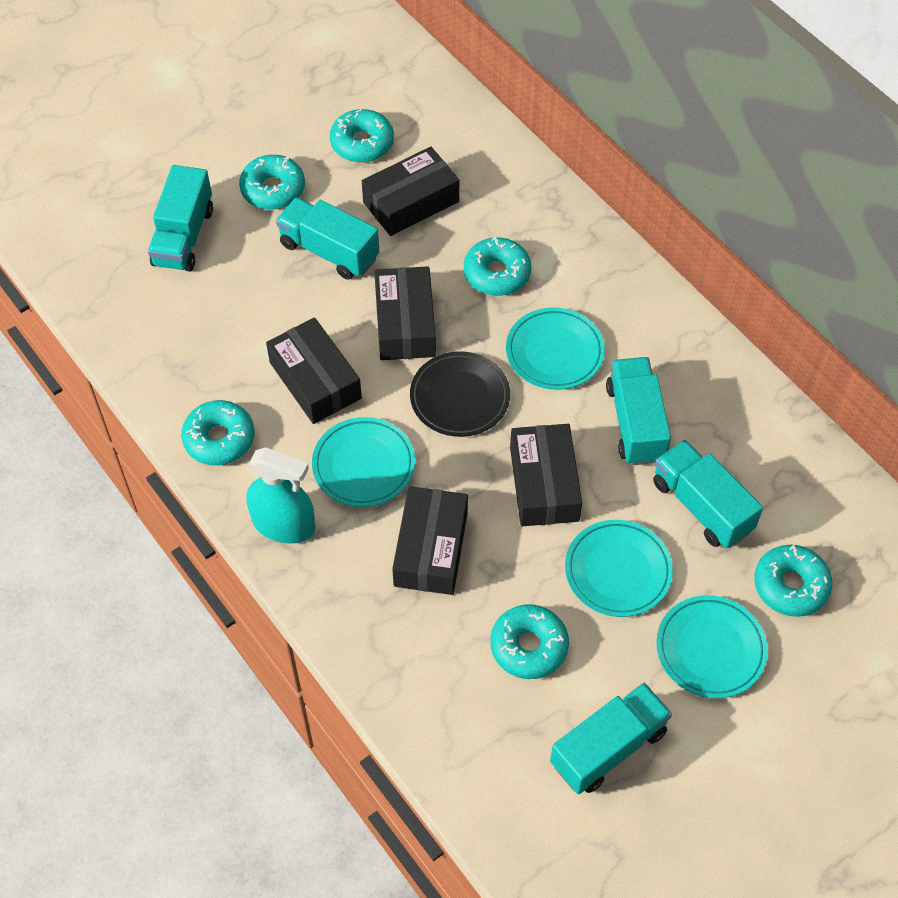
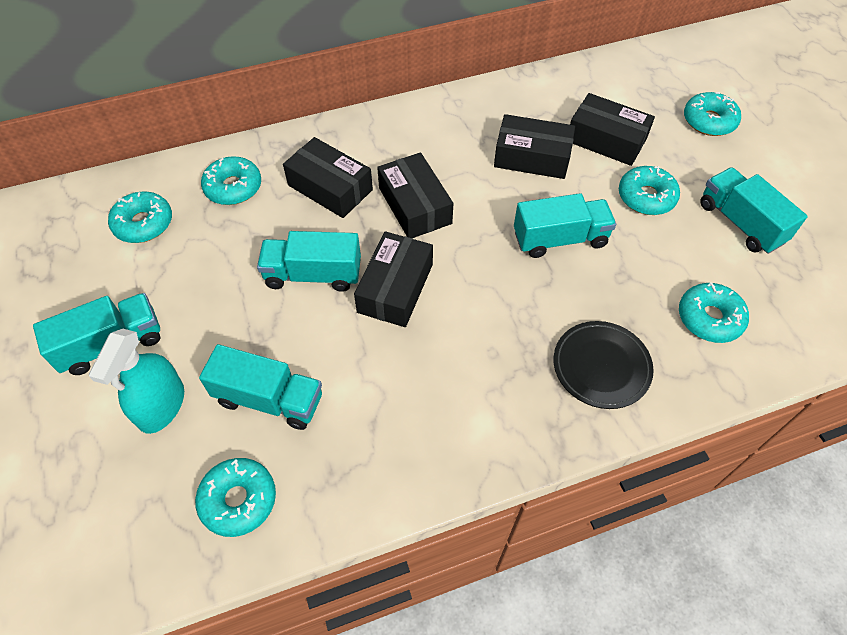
turquoise plate: 4 -> 0

